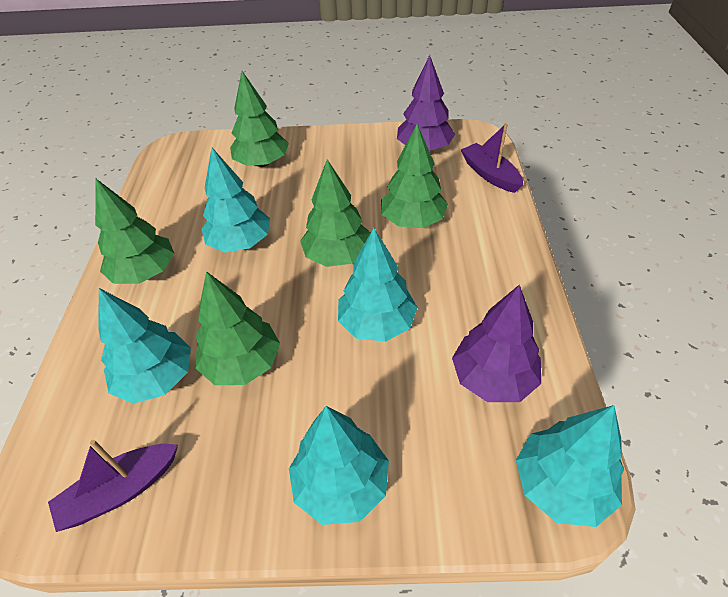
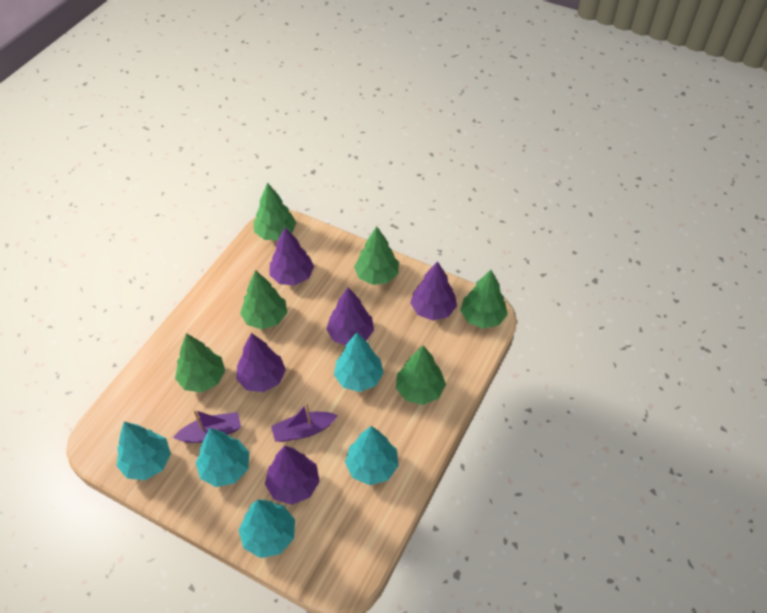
green tree: 5 -> 6
purple tree: 2 -> 5

